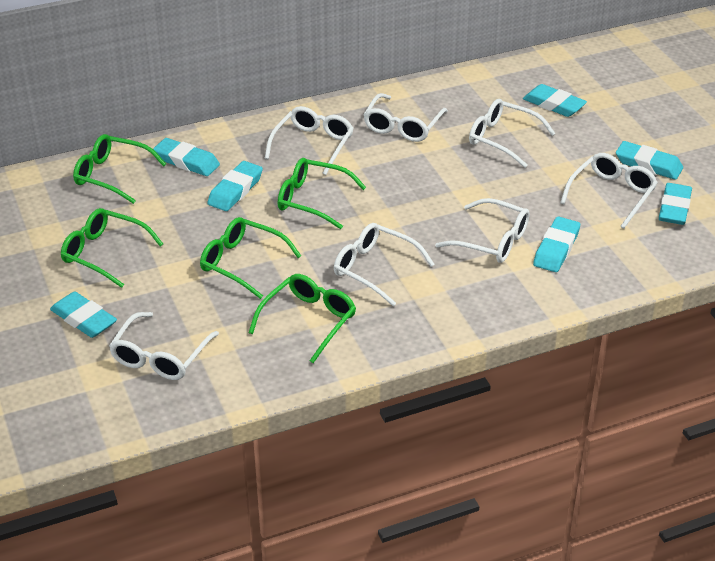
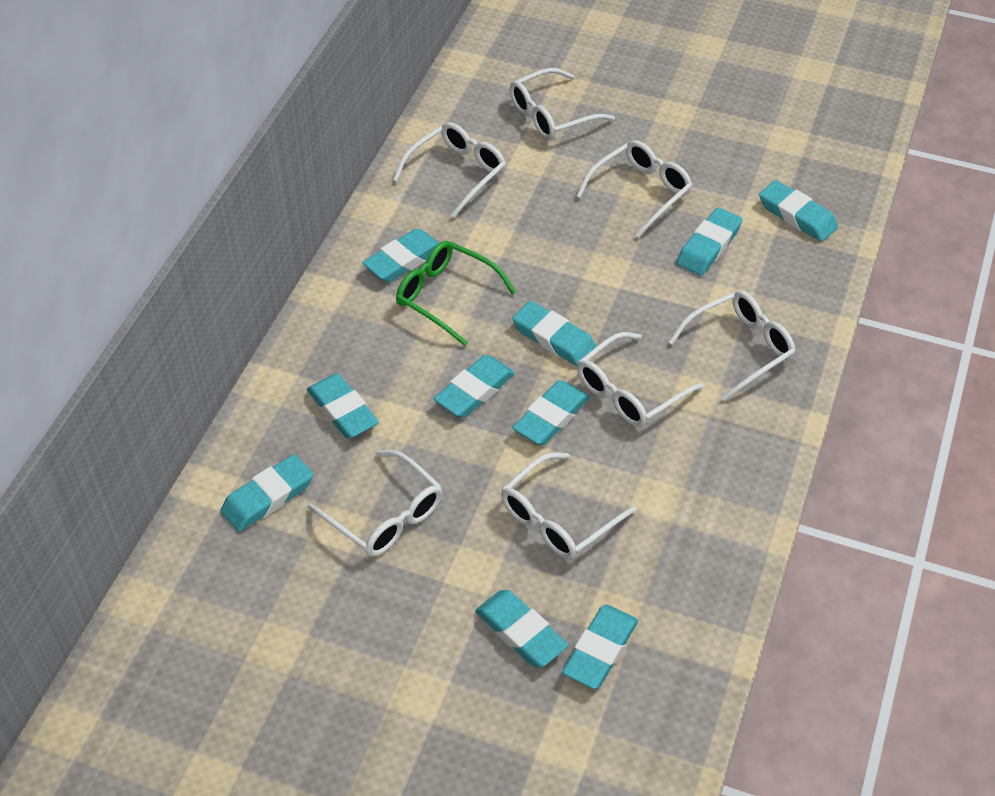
green glasses: 5 -> 1
turquoise eraser: 7 -> 10

